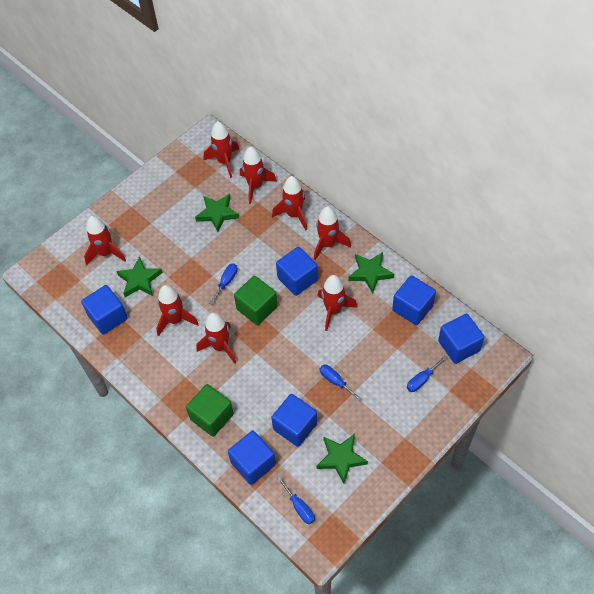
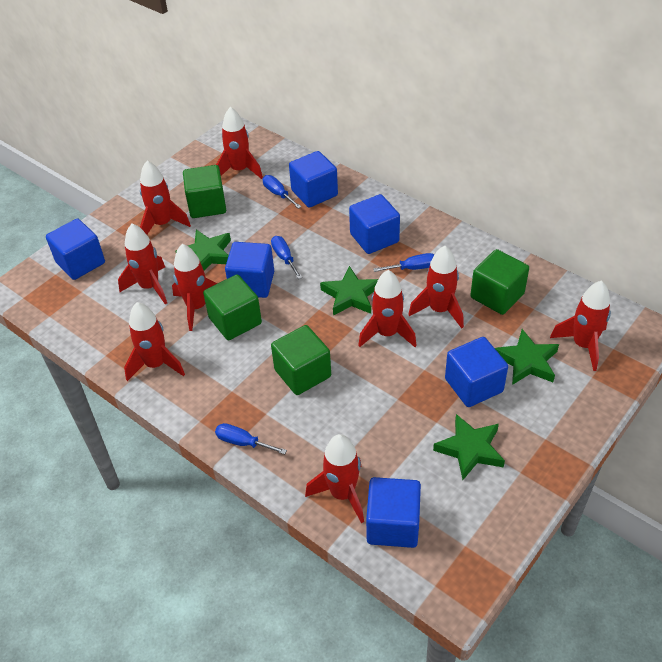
green cube: 2 -> 4
red rocket: 8 -> 9

